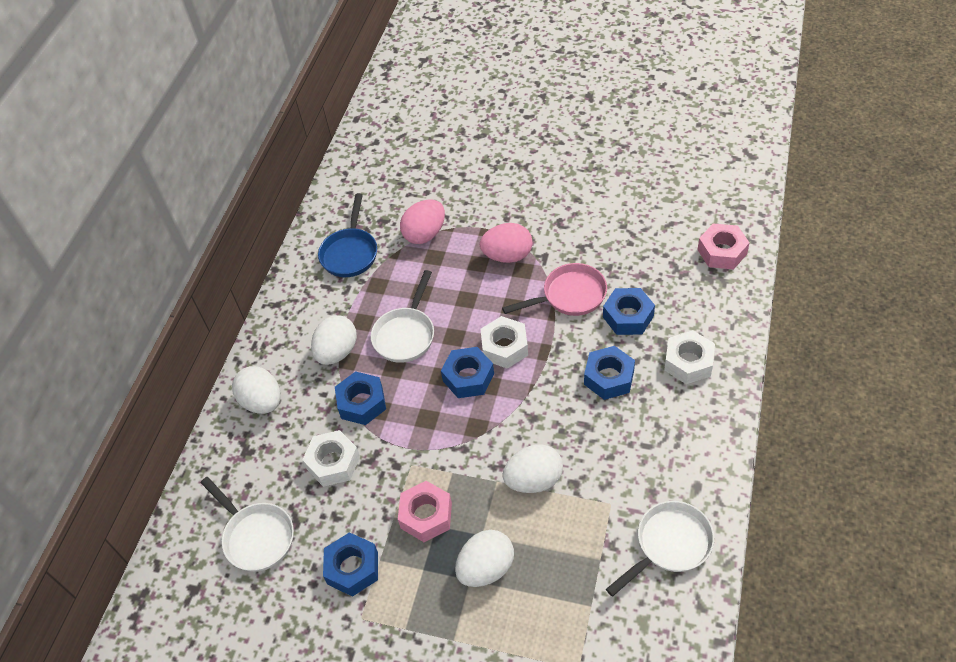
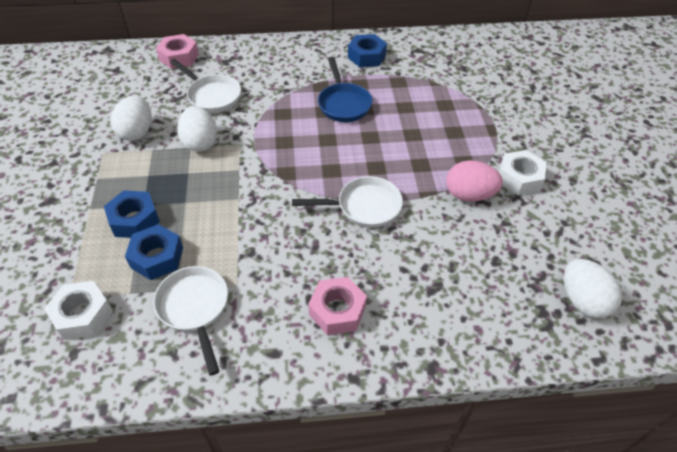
blue nut: 5 -> 3
pink egg: 2 -> 1
pink pan: 1 -> 0
white egg: 4 -> 3
white nut: 3 -> 2

